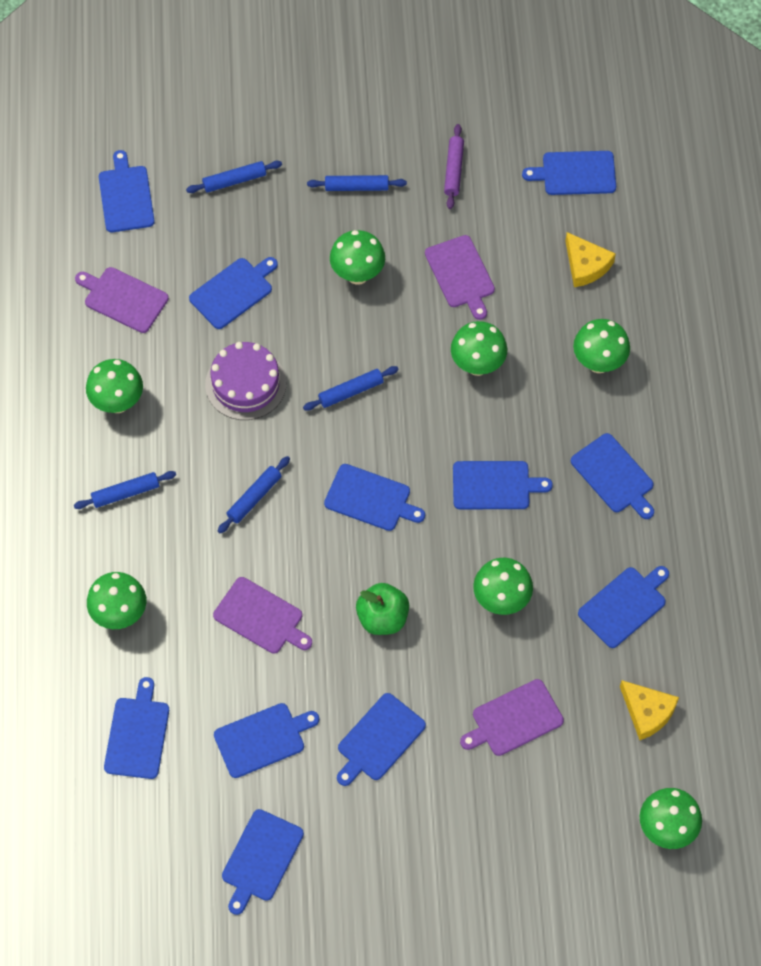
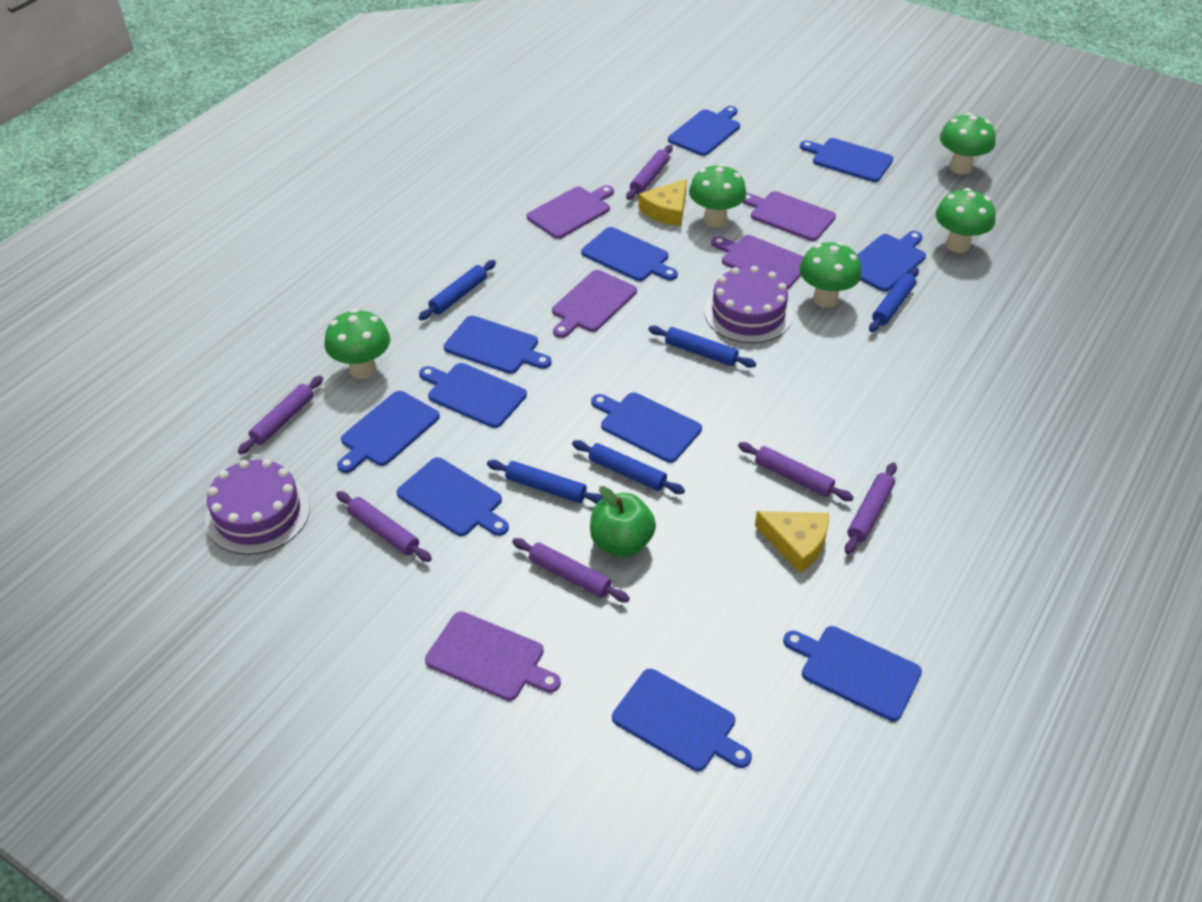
green mushroom: 7 -> 5
purple cake: 1 -> 2
purple cutting board: 4 -> 5
purple rolling pin: 1 -> 6

